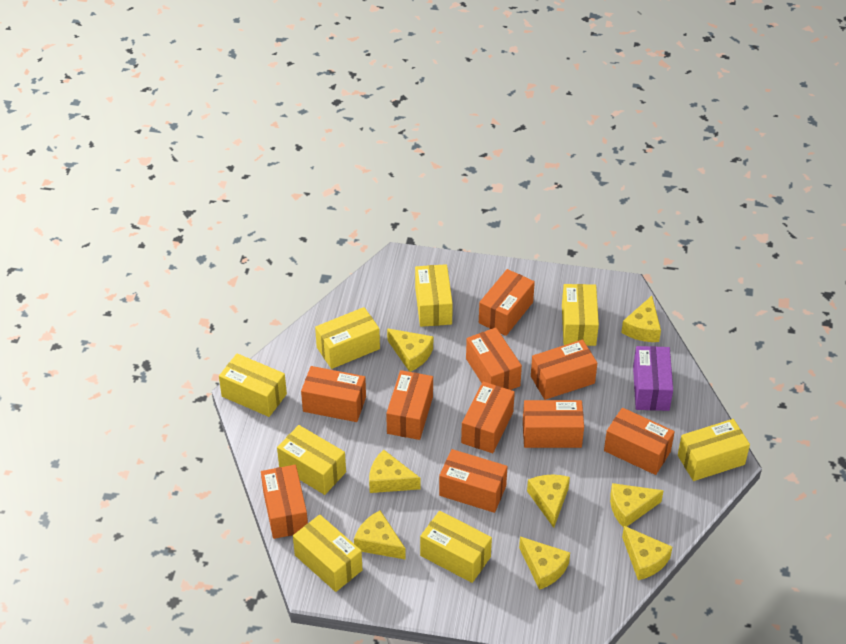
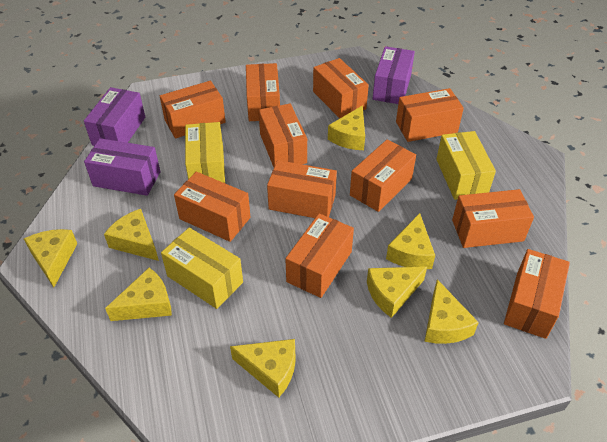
orange box: 10 -> 11
purple box: 1 -> 3
yellow box: 8 -> 3

